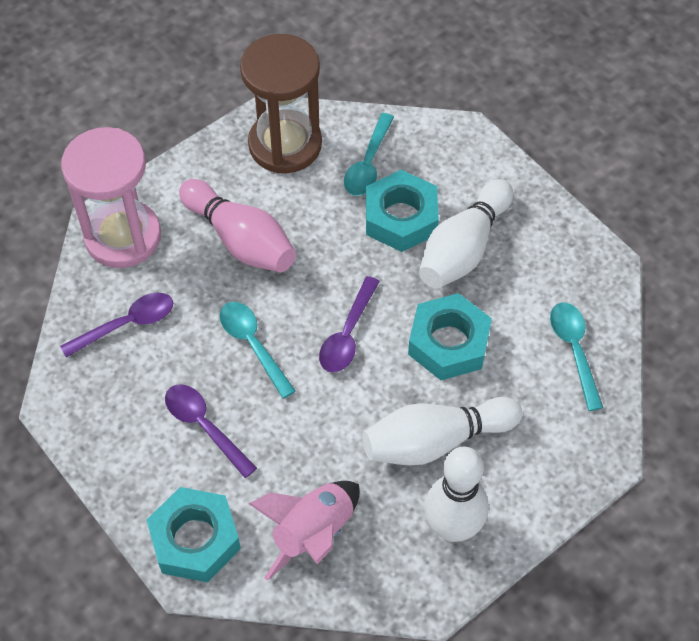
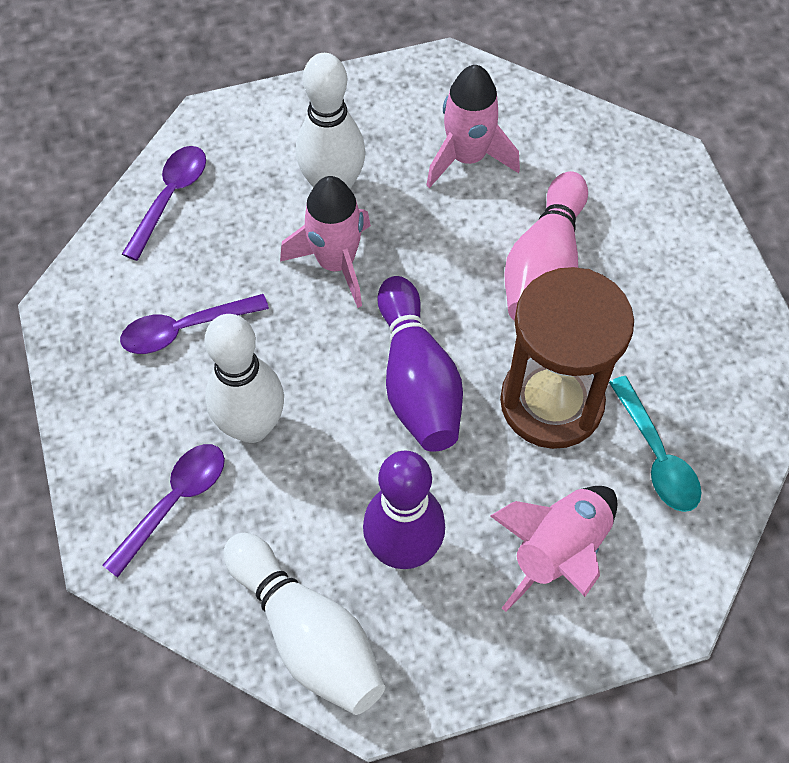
pink hourglass: 1 -> 0
pink rocket: 1 -> 3
purple bowling pin: 0 -> 2
turquoise nut: 3 -> 0
turquoise spoon: 3 -> 1

